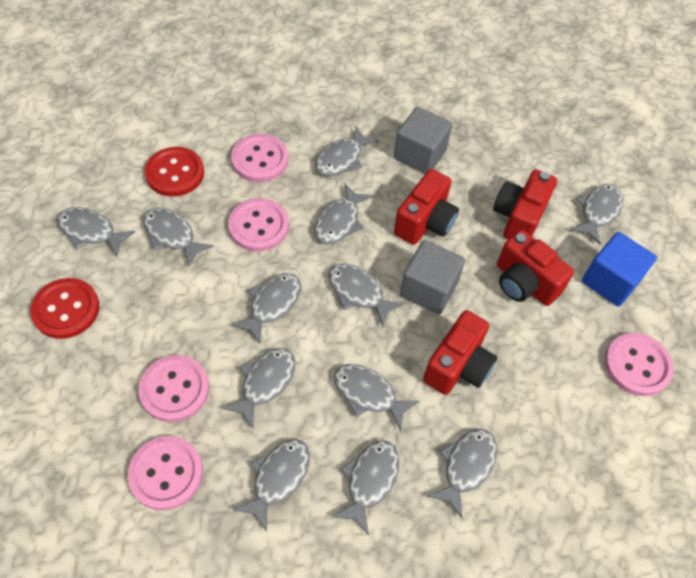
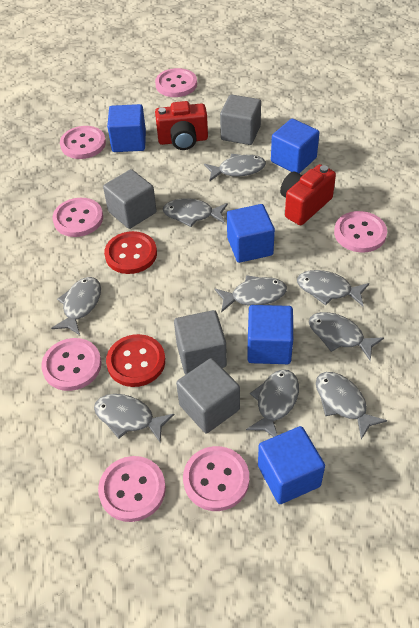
blue cube: 1 -> 5
grey cube: 2 -> 4
grey fish: 12 -> 9
pink button: 5 -> 7
red camera: 4 -> 2

